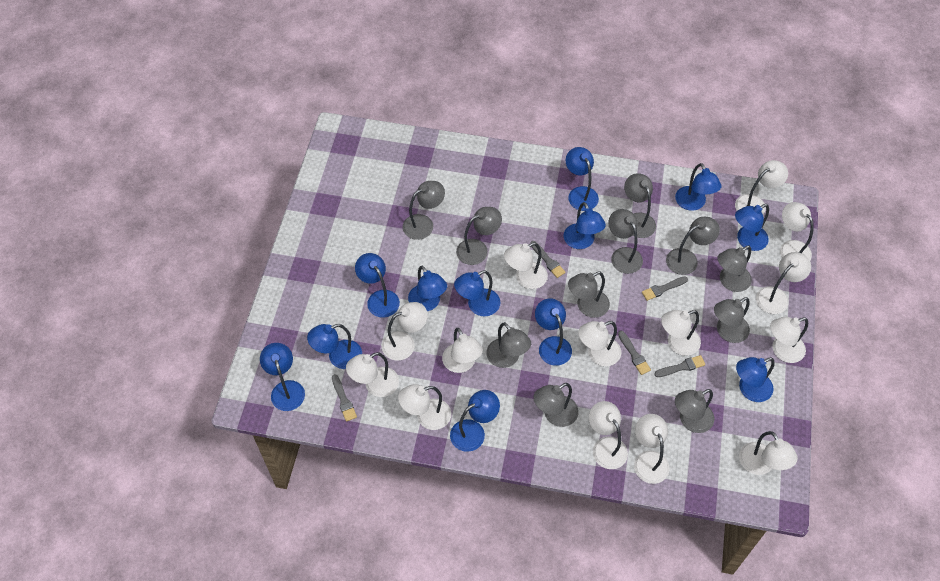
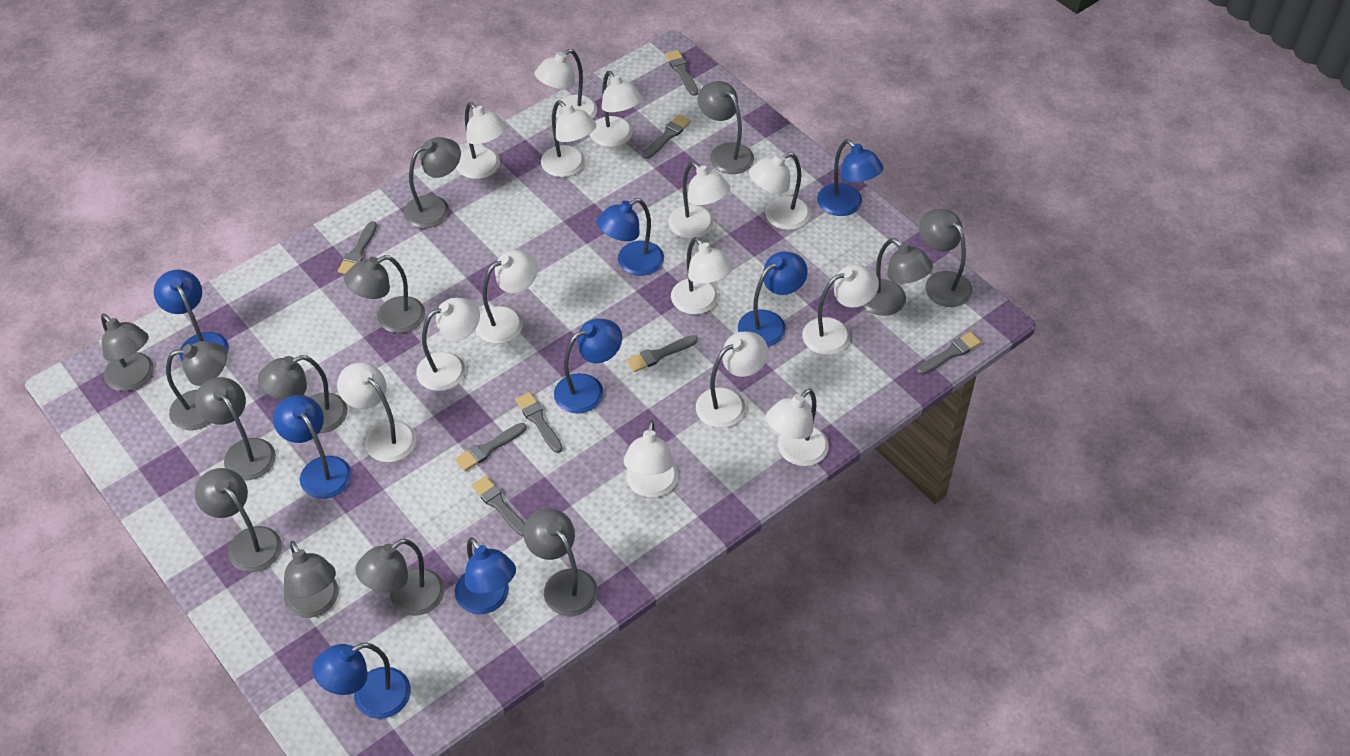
blue lamp: 12 -> 8
grey brush: 5 -> 8
grey lamp: 11 -> 13

